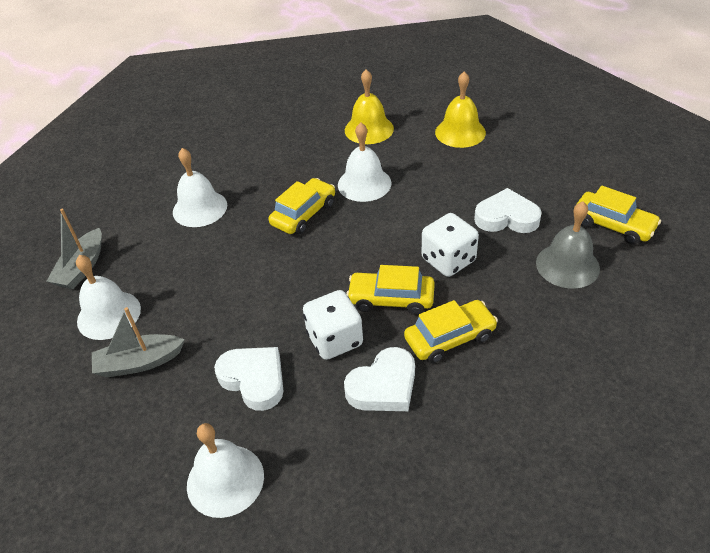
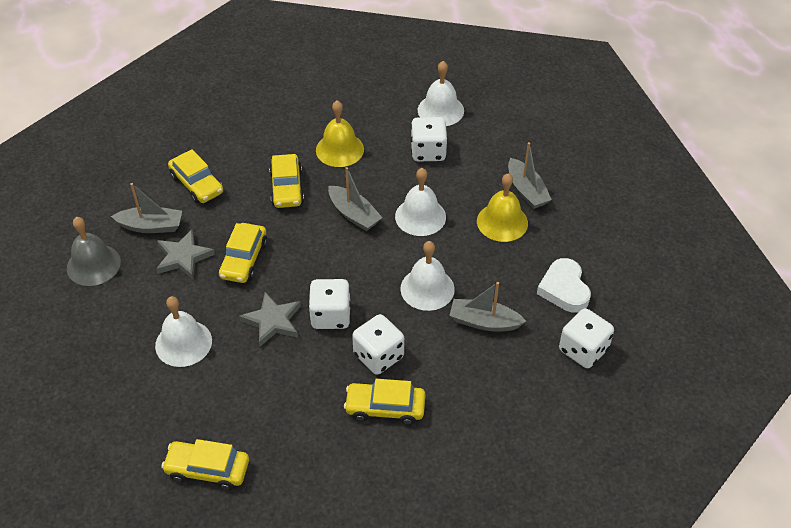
grey boat: 2 -> 4
grey star: 0 -> 2
white dice: 2 -> 4
white heart: 3 -> 1
yellow car: 4 -> 5

